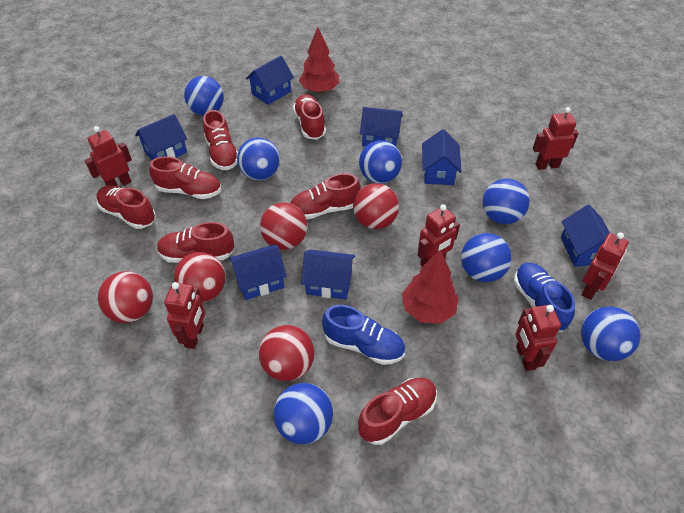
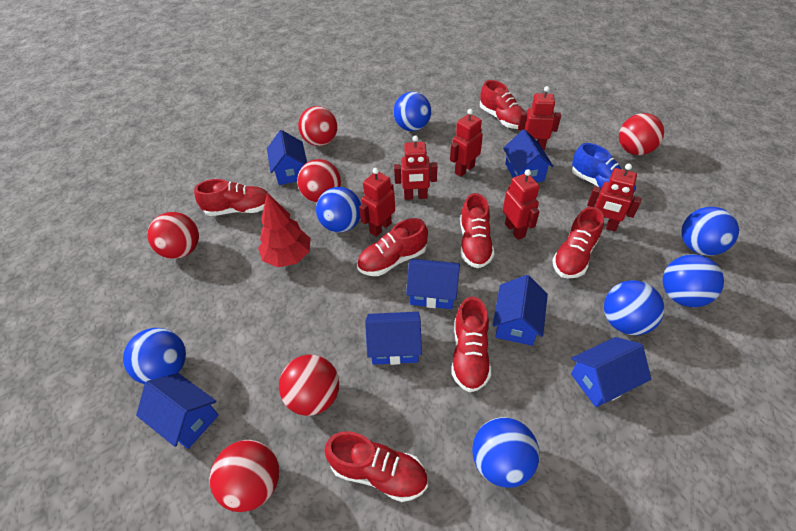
blue shoe: 2 -> 1
red ball: 5 -> 6
red tree: 2 -> 1

